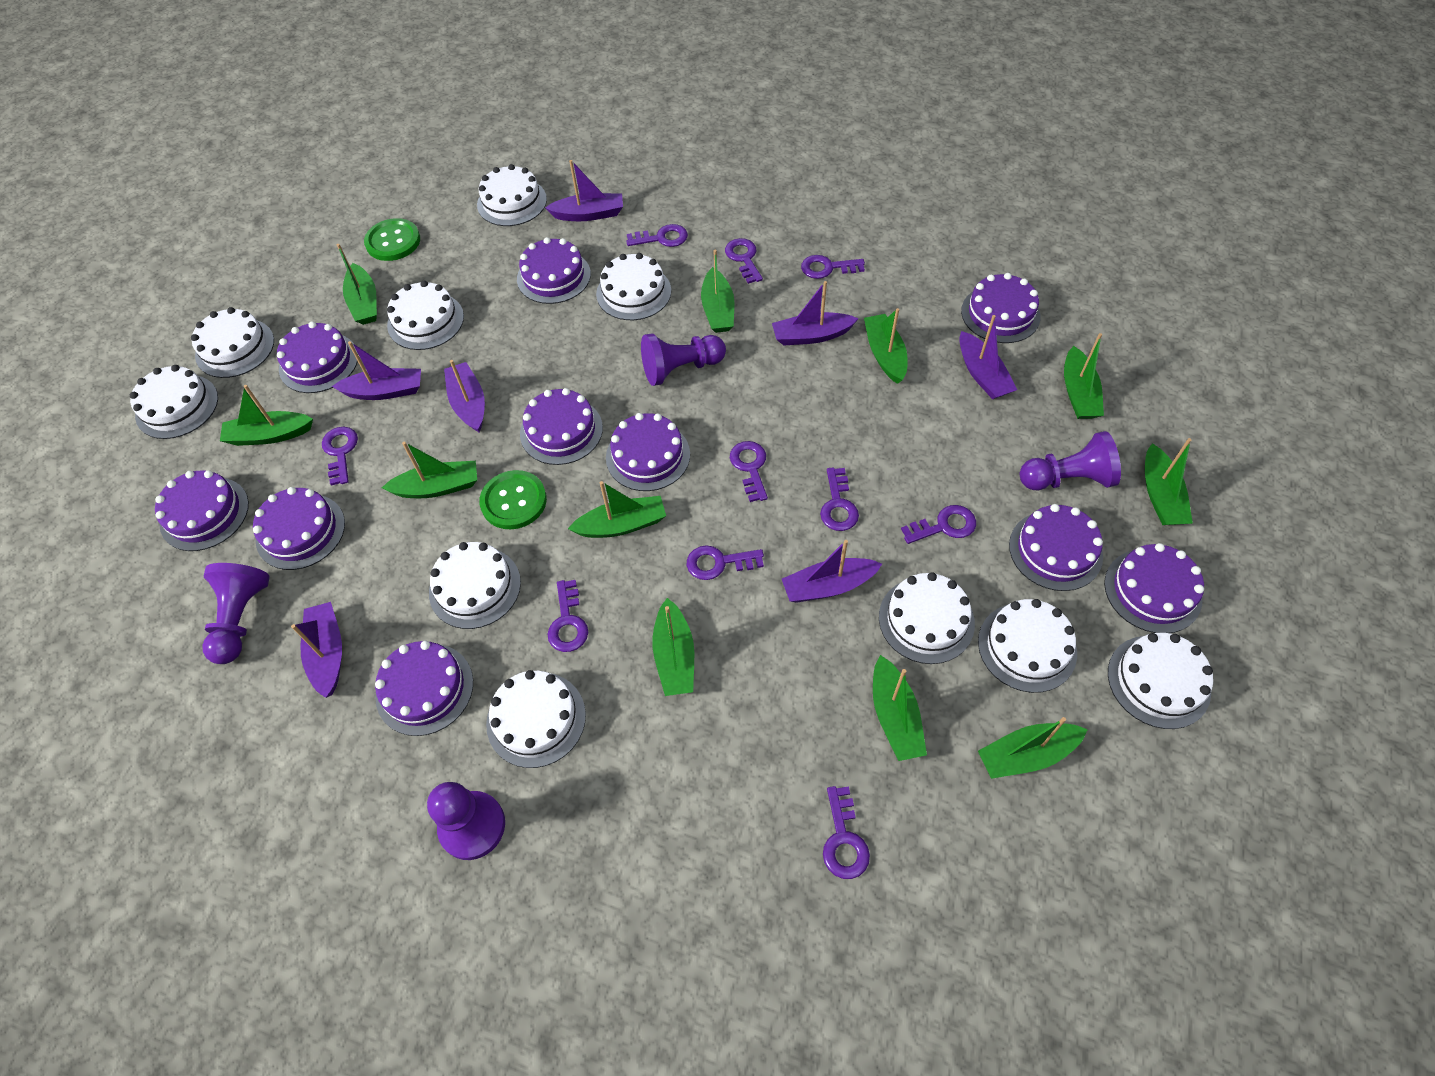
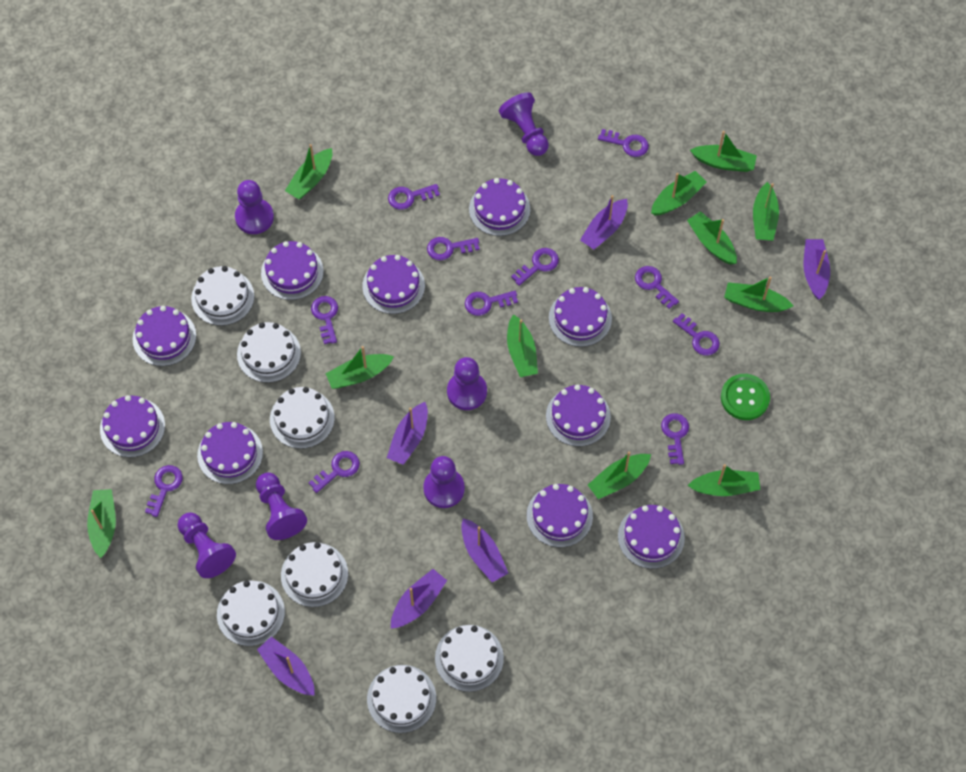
green button: 2 -> 1
purple boat: 7 -> 6
purple key: 10 -> 11
purple pawn: 4 -> 6
white cake: 10 -> 7

